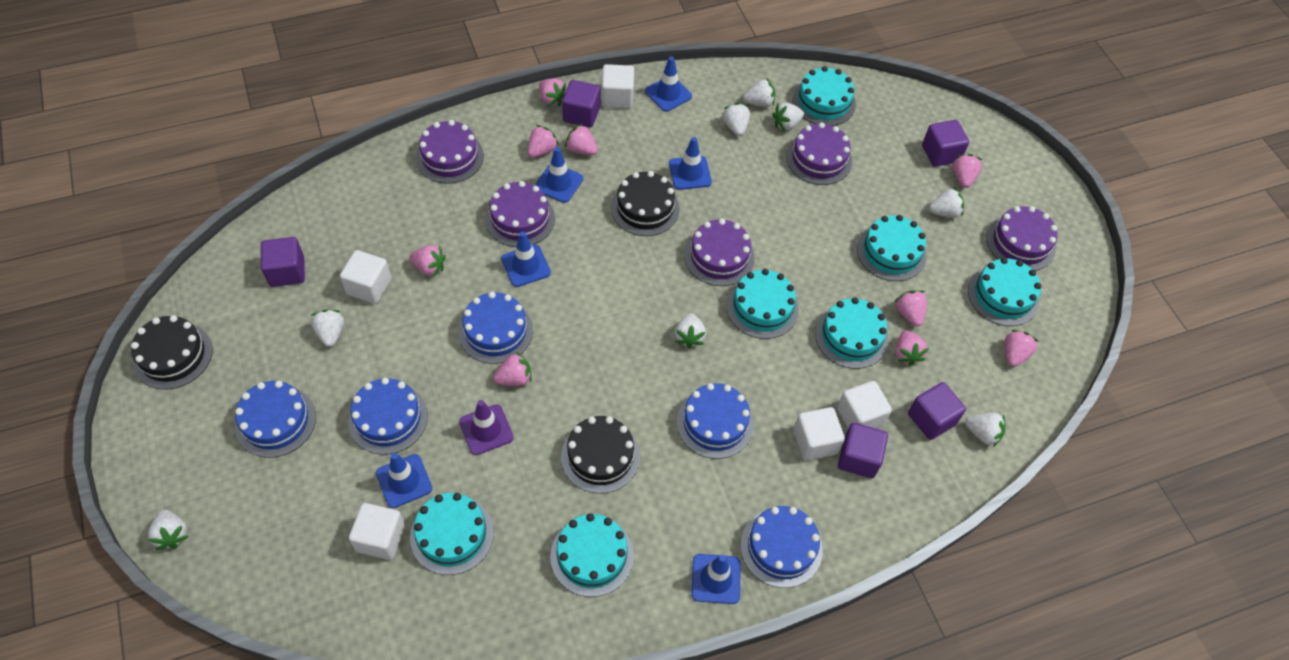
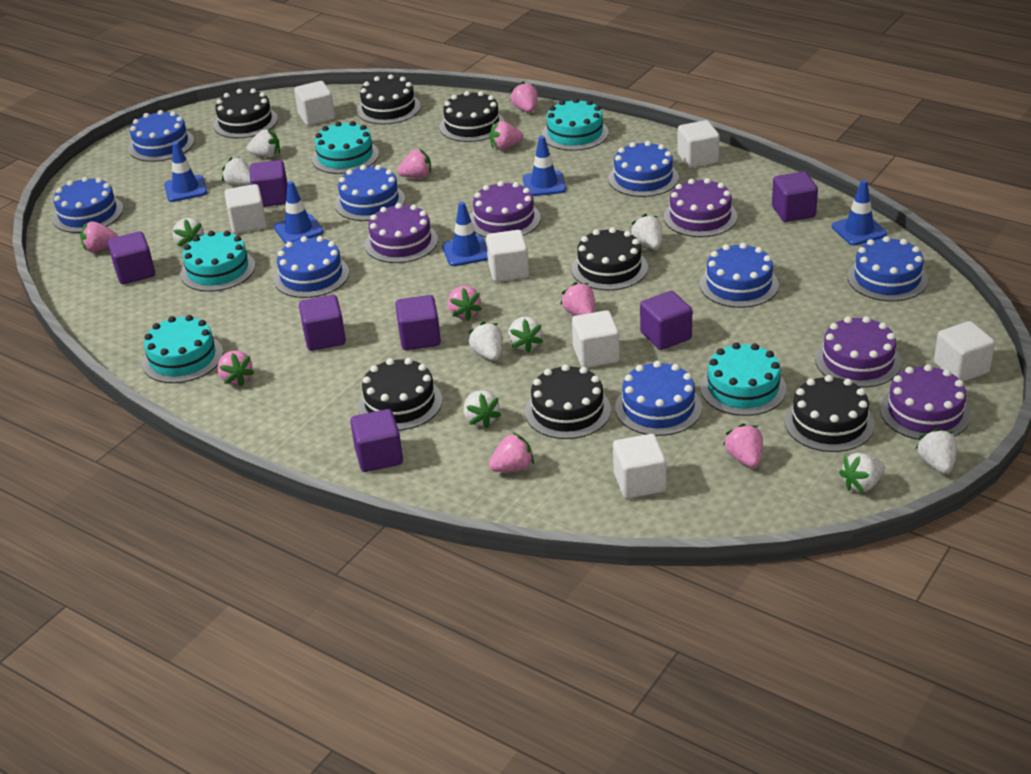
black cake: 3 -> 7
blue cake: 5 -> 8
blue traffic cone: 6 -> 5
purple cube: 5 -> 7
purple traffic cone: 1 -> 0
turquoise cake: 7 -> 5
white cube: 5 -> 7
white strawberry: 8 -> 9

